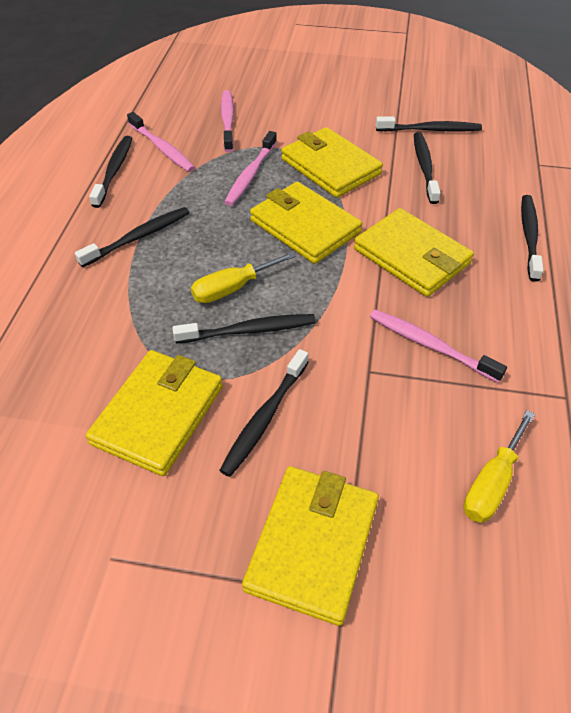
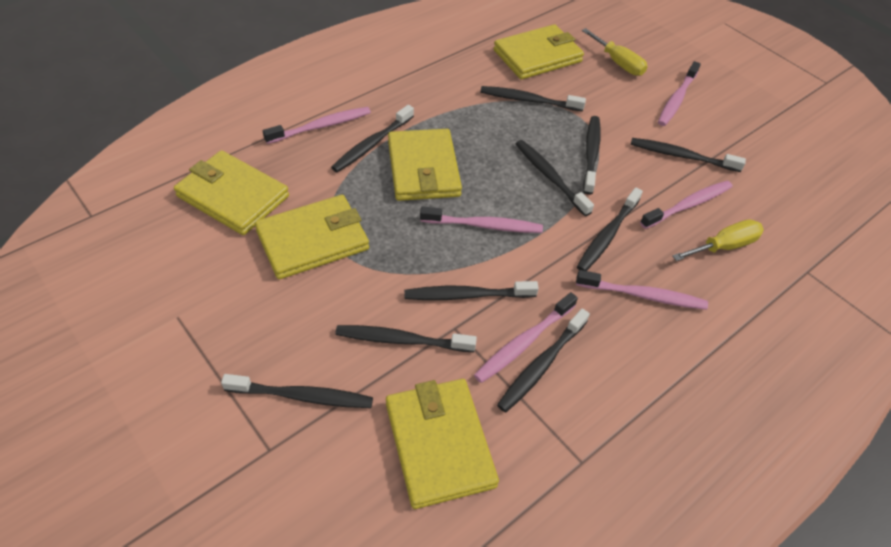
black toothbrush: 7 -> 10
pink toothbrush: 4 -> 6

